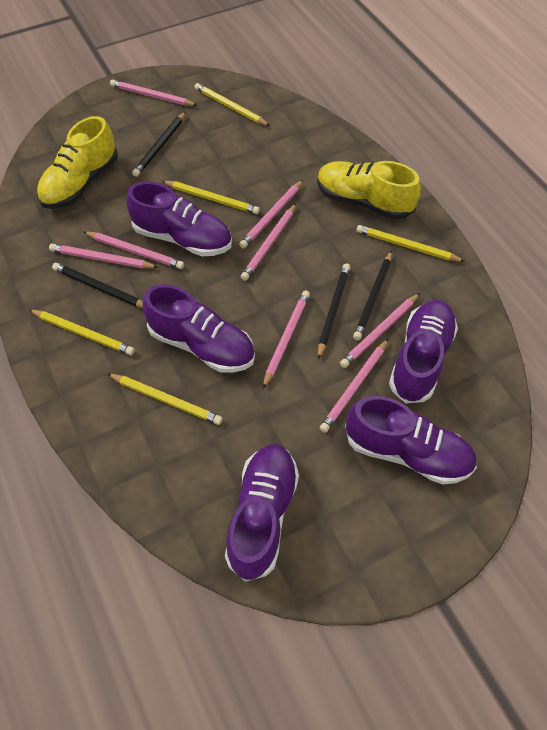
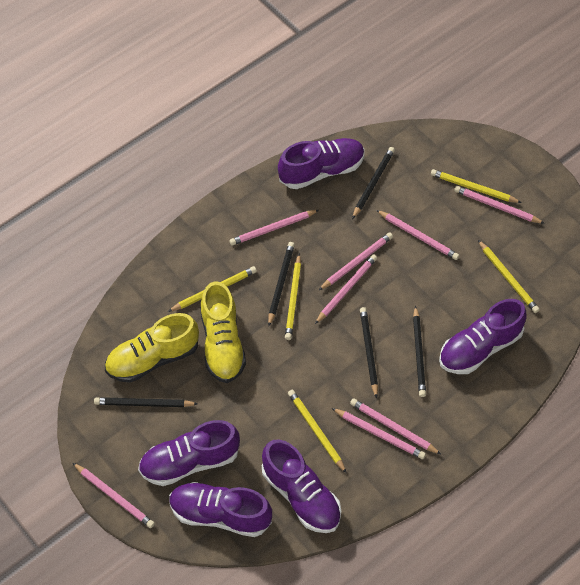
black pencil: 4 -> 5

